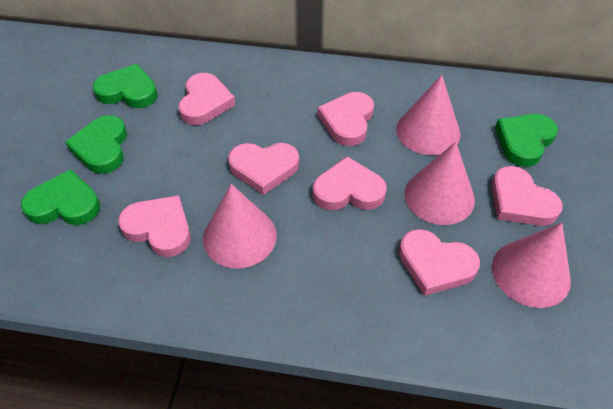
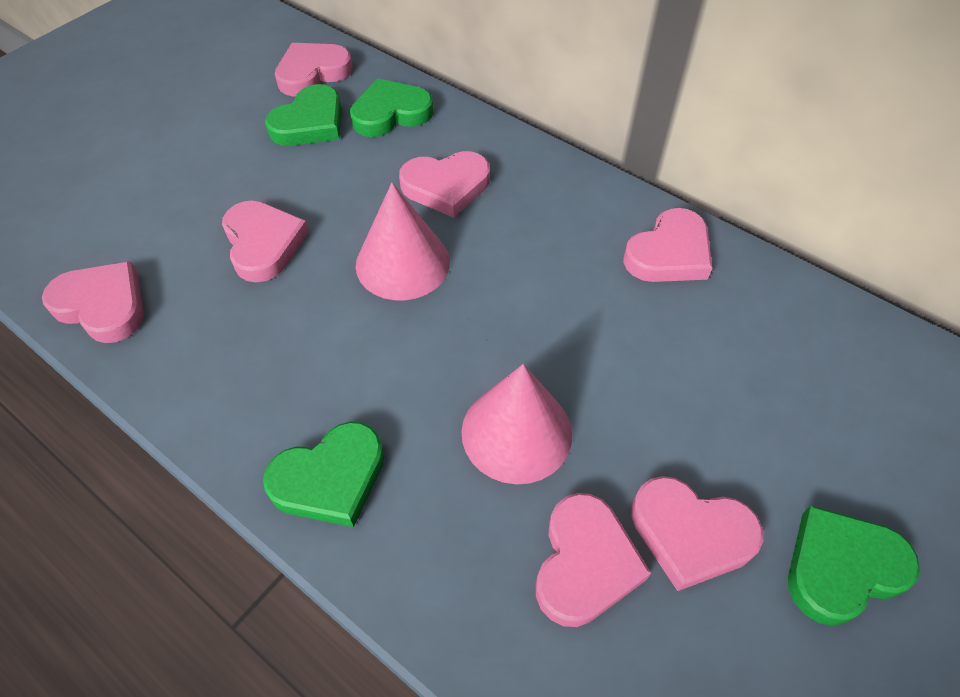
pink cone: 4 -> 2

